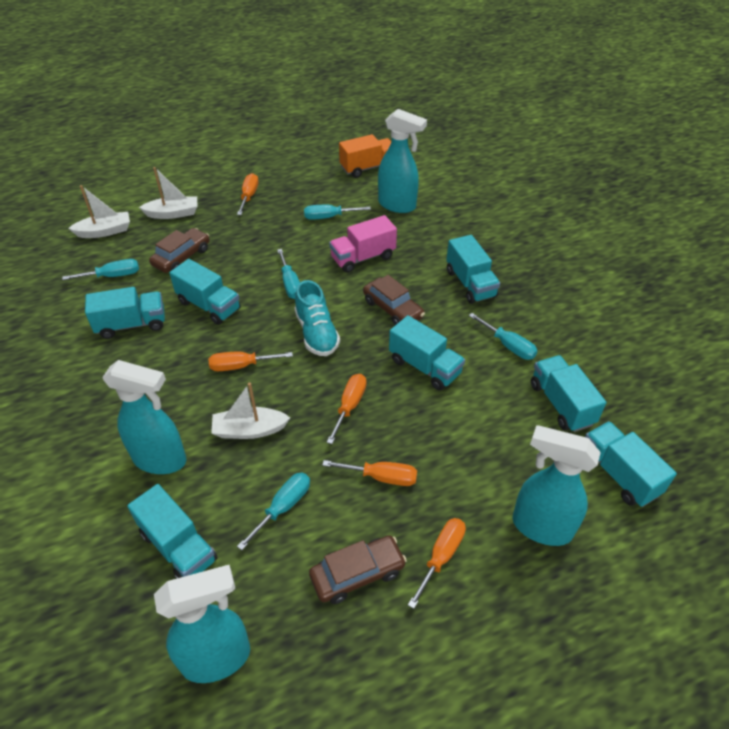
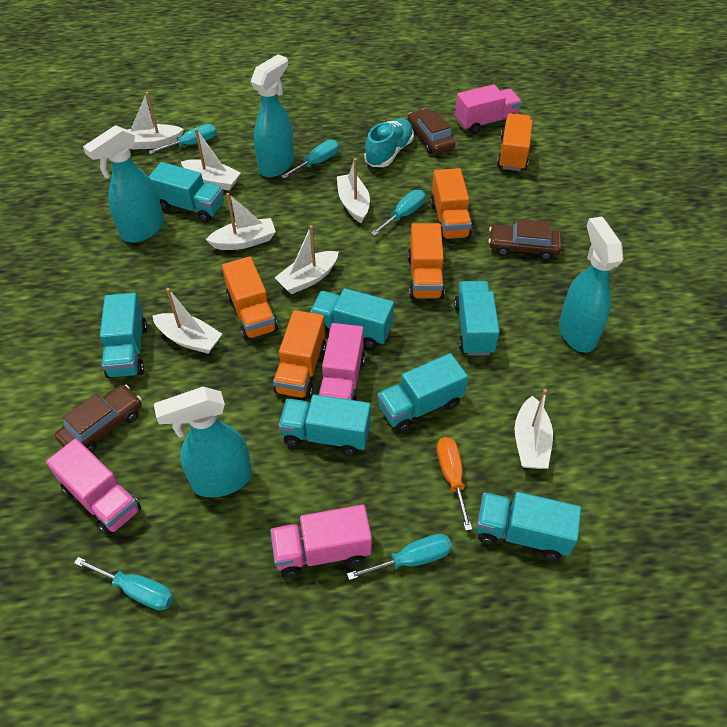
orange screwdriver: 5 -> 1
orange truck: 1 -> 5
pink truck: 1 -> 4
white boat: 3 -> 7

